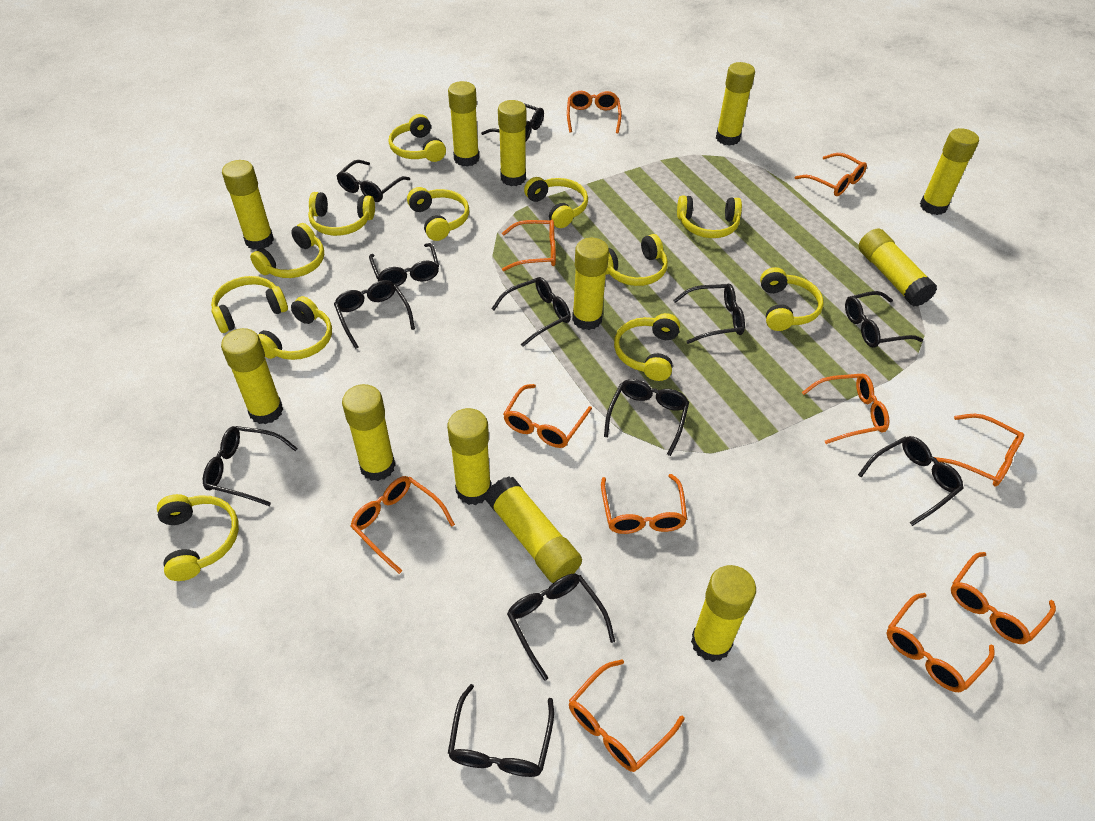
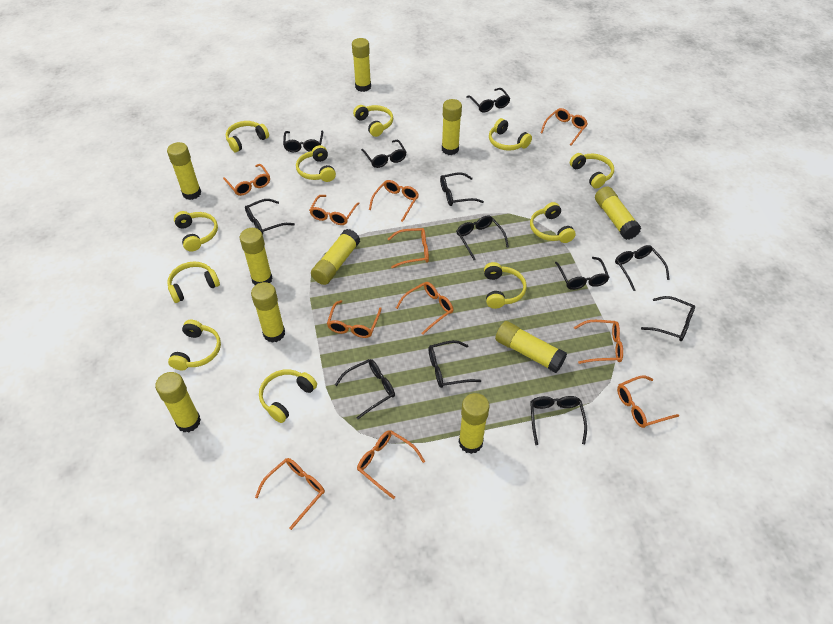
yellow glue stick: 12 -> 10
yellow headphones: 12 -> 11

